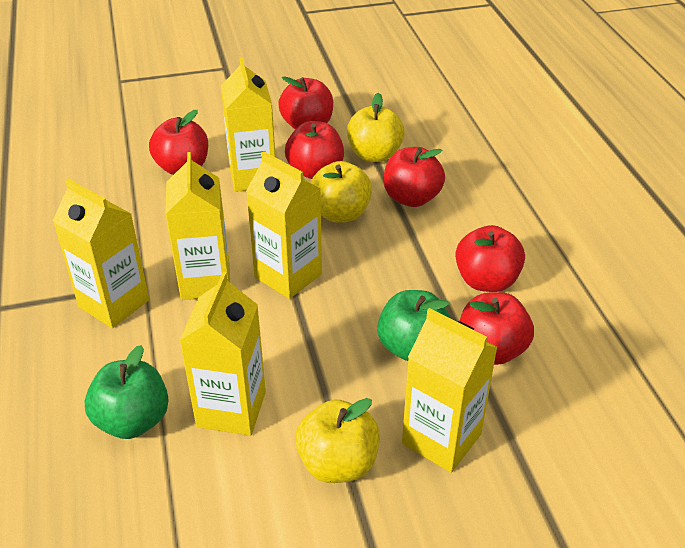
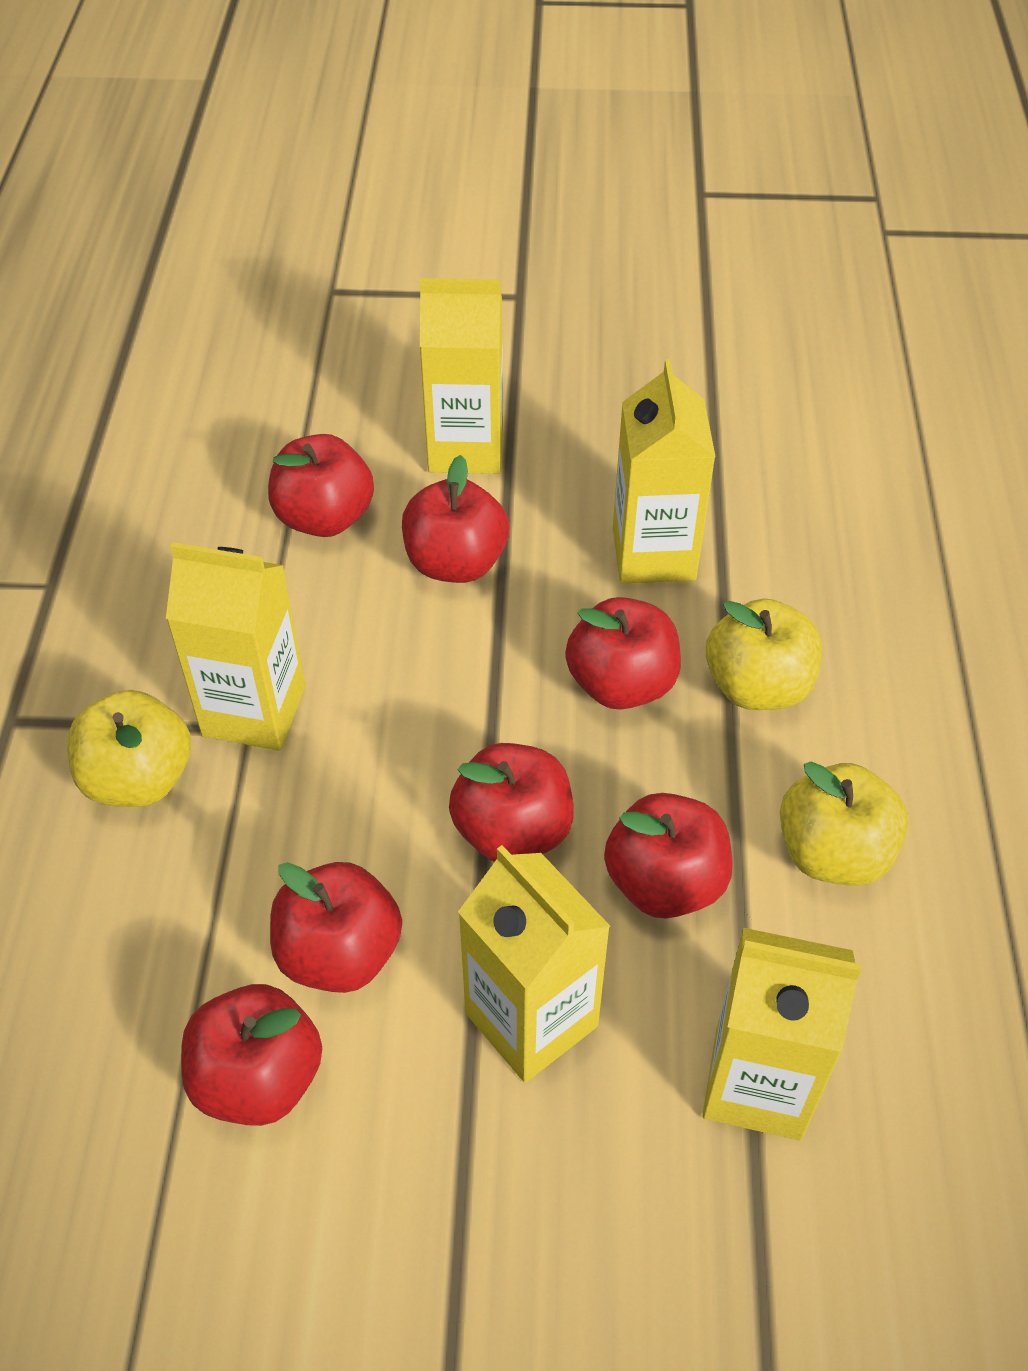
green apple: 2 -> 0
red apple: 6 -> 7
yellow carton: 6 -> 5

